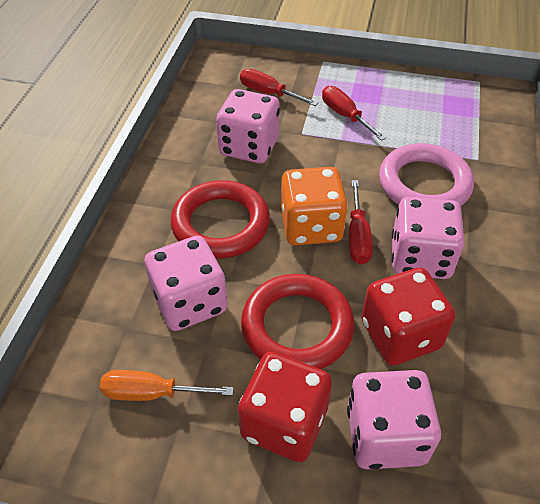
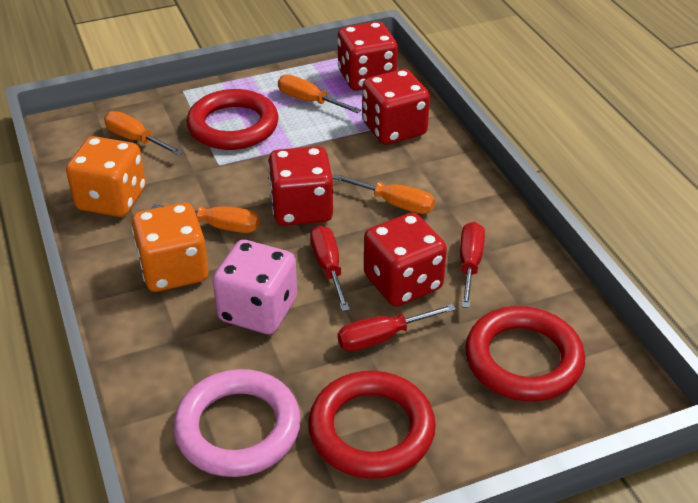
orange dice: 1 -> 2
orange screwdriver: 1 -> 4
pink dice: 4 -> 1
red dice: 2 -> 4
red ring: 2 -> 3

